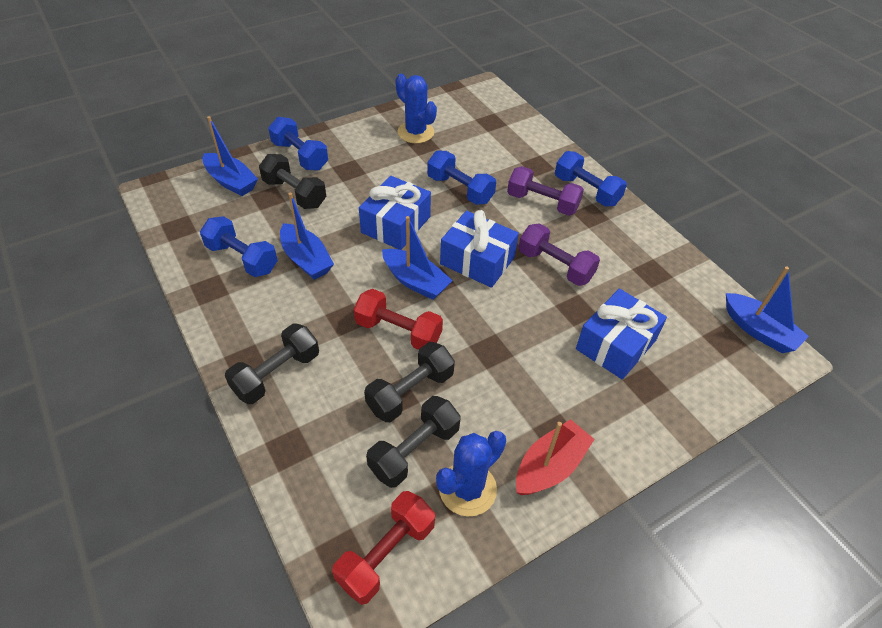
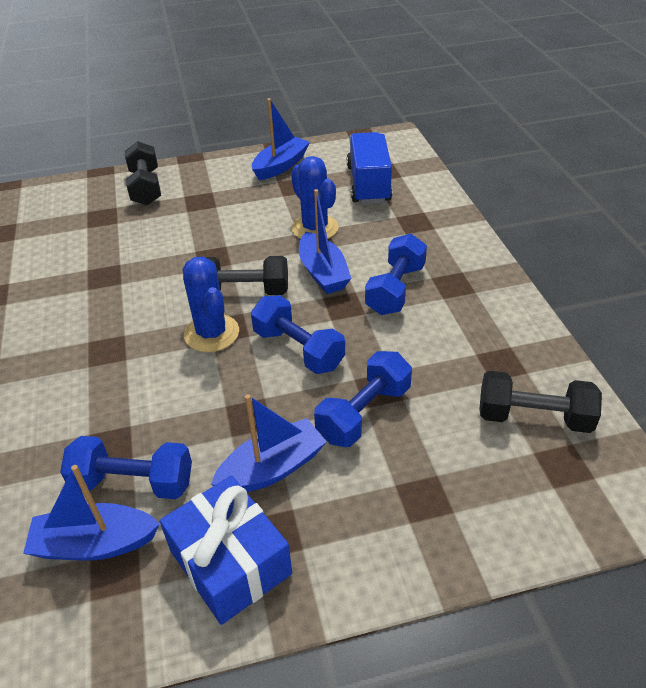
black dumbbell: 4 -> 3
blue gift: 3 -> 1
blue truck: 0 -> 1
purple dumbbell: 2 -> 0
red boat: 1 -> 0
red dumbbell: 2 -> 0

